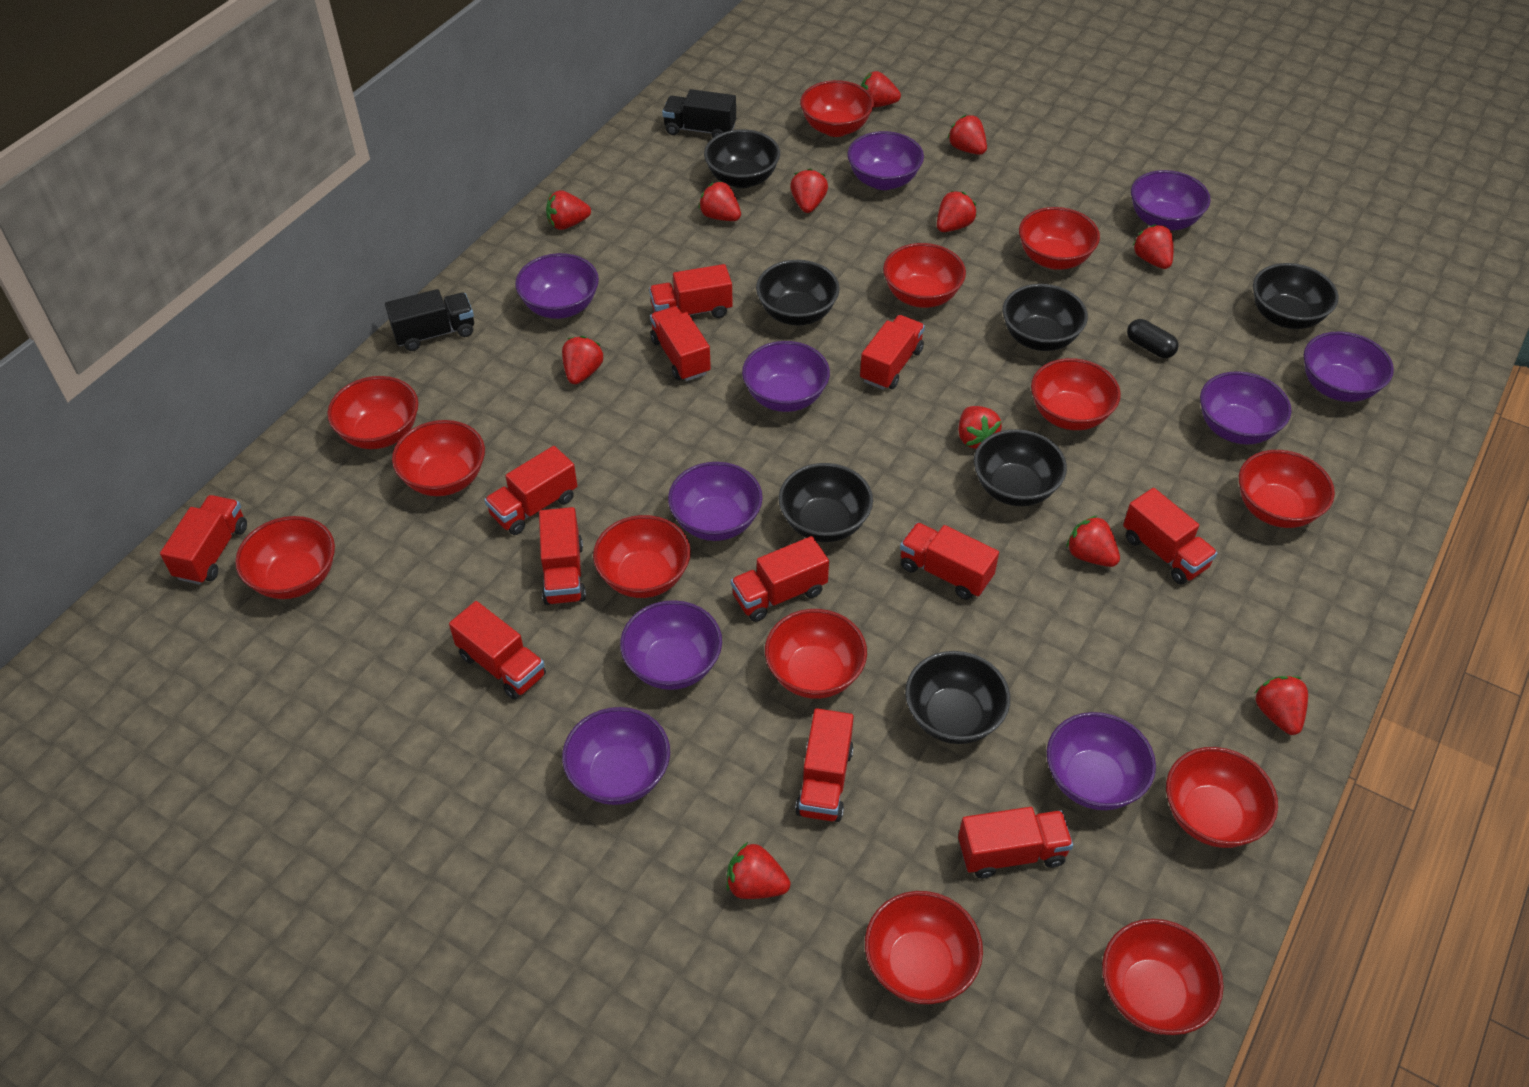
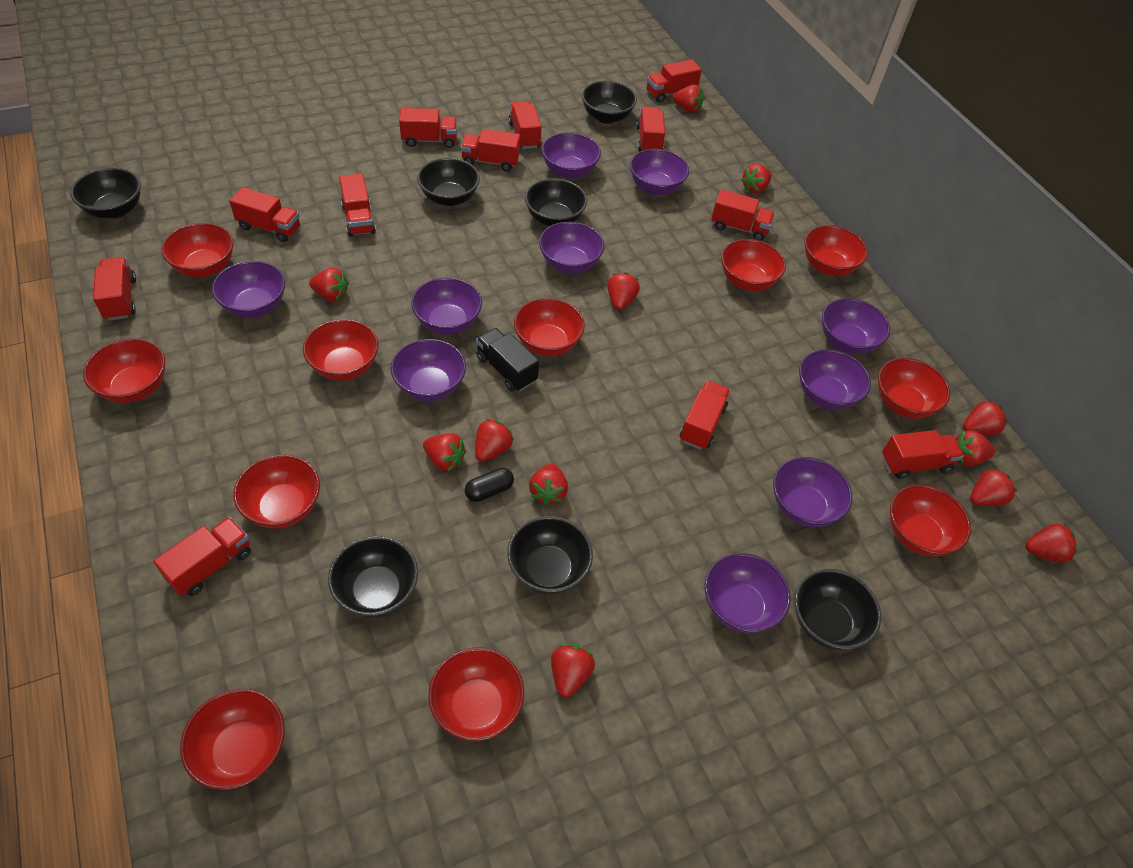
black truck: 2 -> 1
red bowl: 13 -> 11

